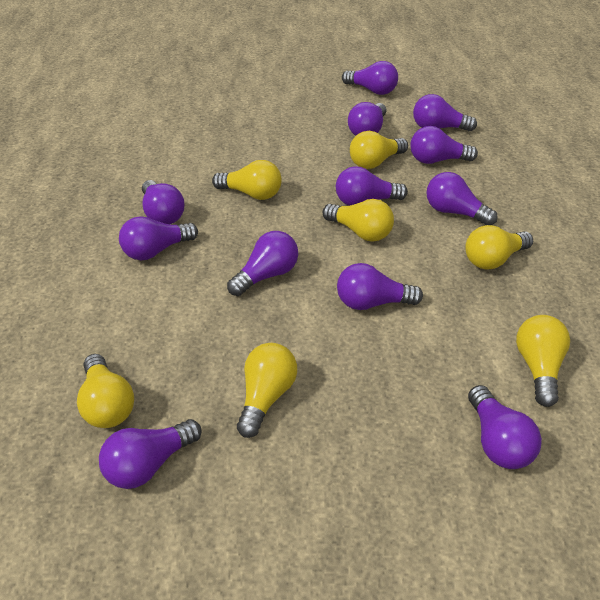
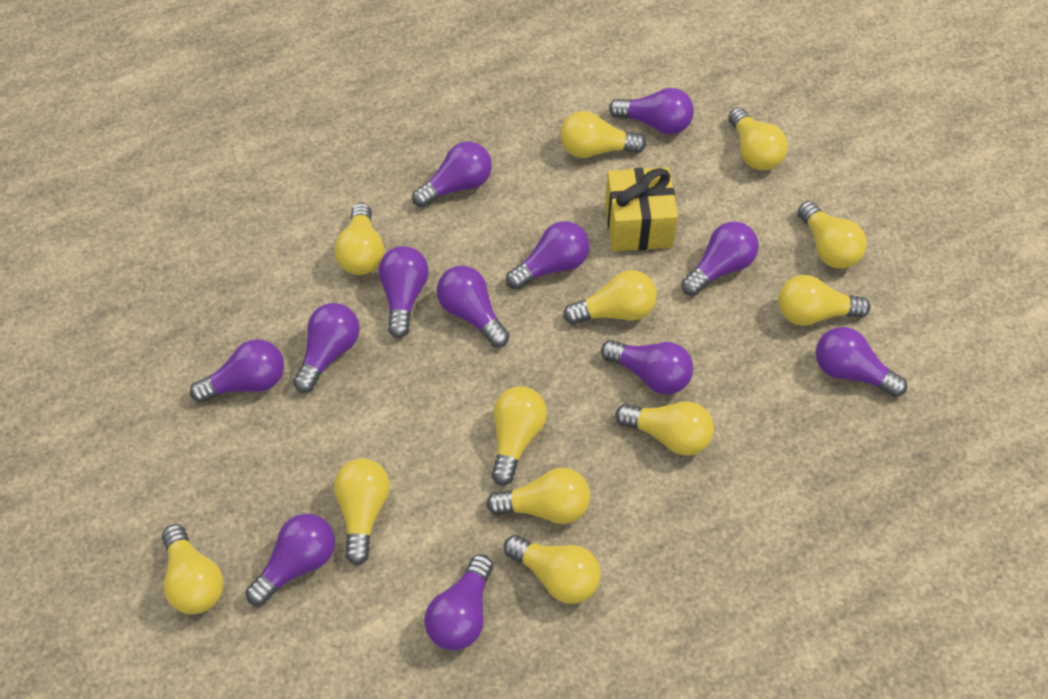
yellow gift: 0 -> 1
yellow light bulb: 7 -> 12

